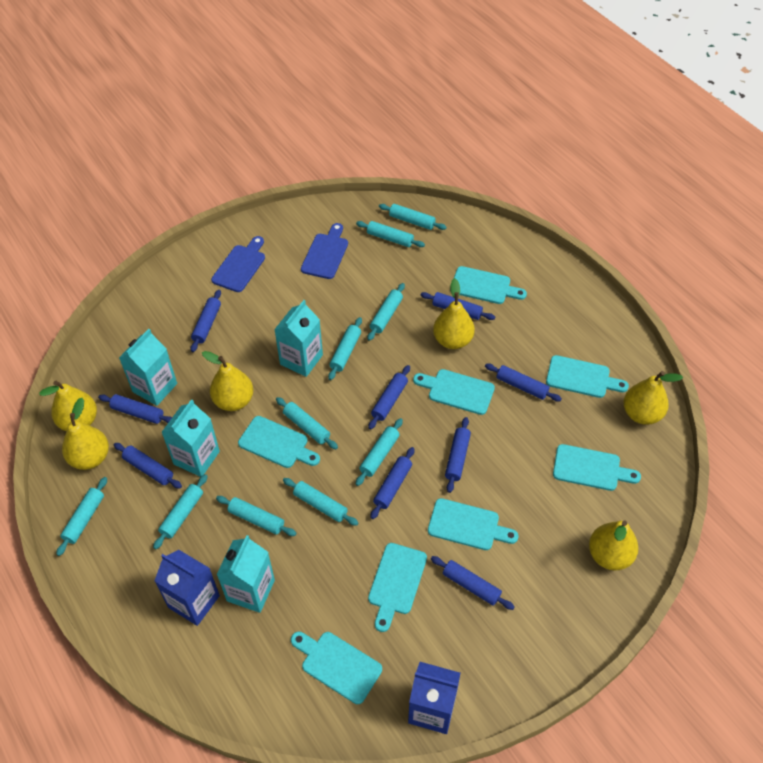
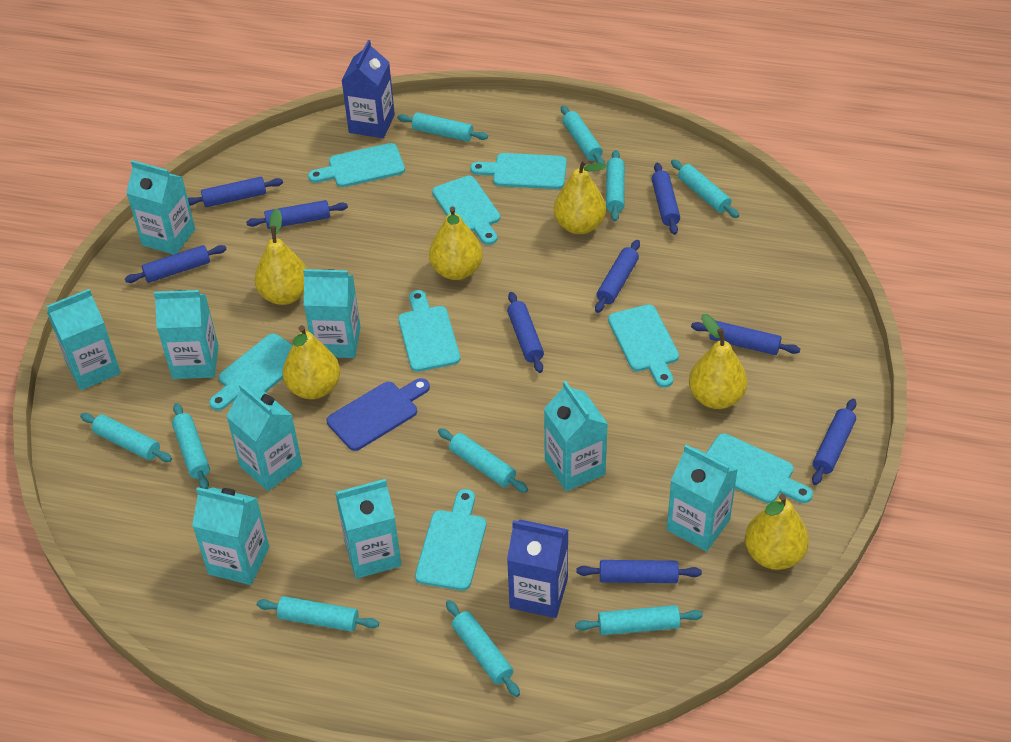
blue cutting board: 2 -> 1
turquoise carton: 4 -> 9

